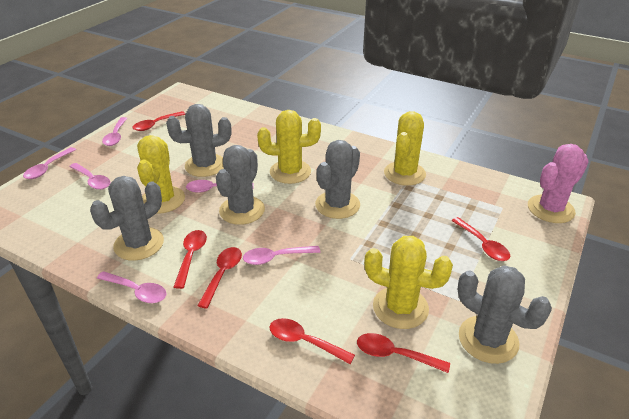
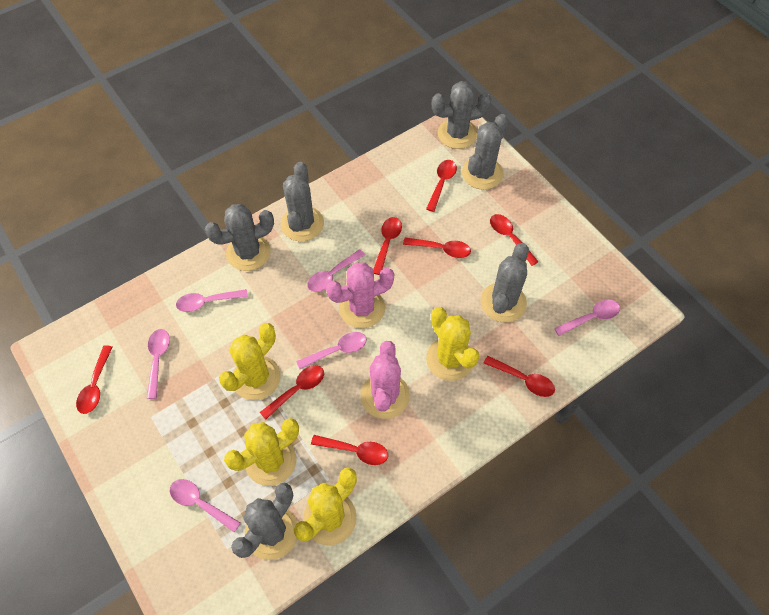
grey cactus: 5 -> 6
pink cactus: 1 -> 2
red spoon: 6 -> 8

